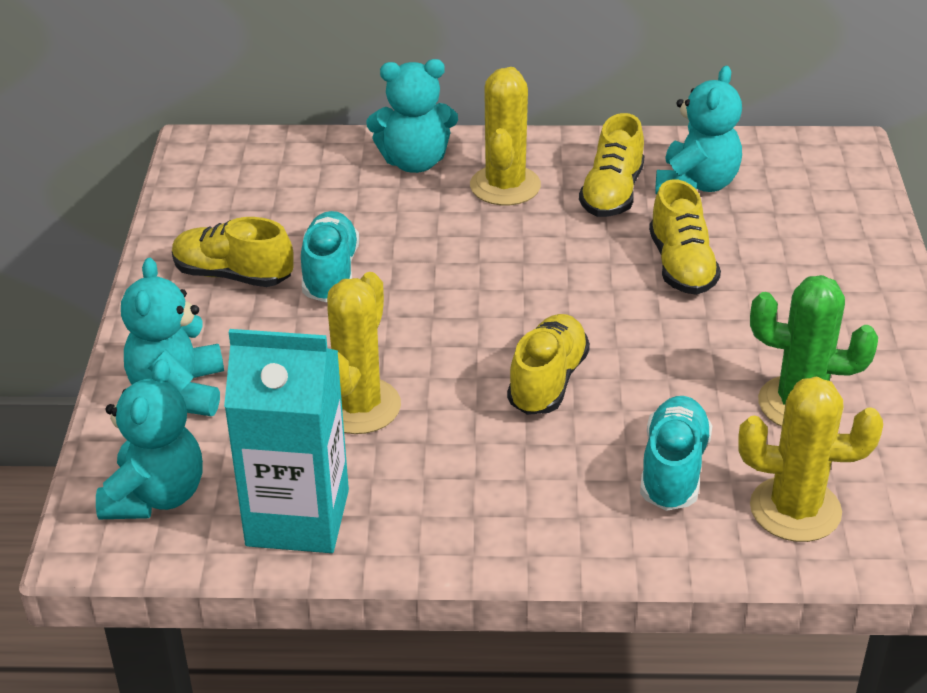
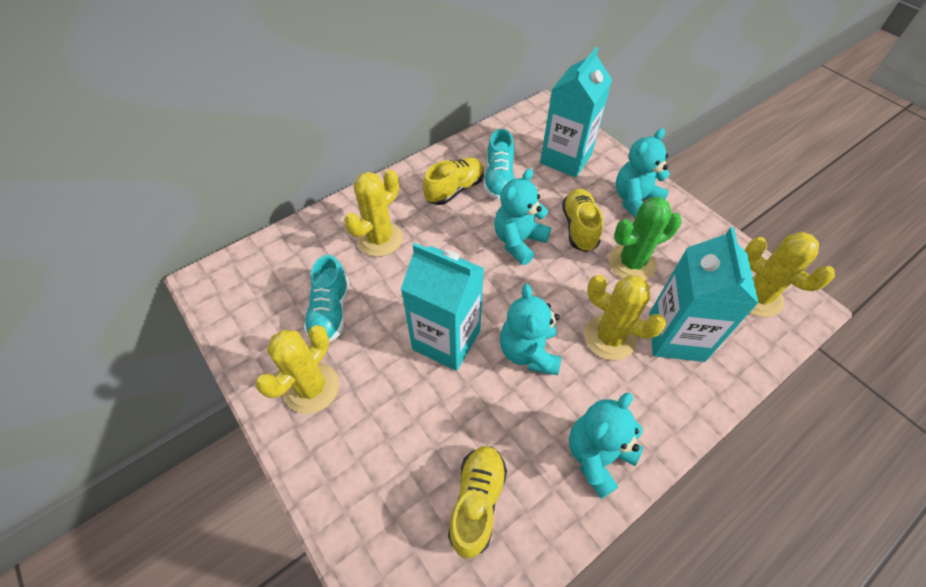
turquoise carton: 1 -> 3
yellow cactus: 3 -> 4
yellow shoe: 4 -> 3

